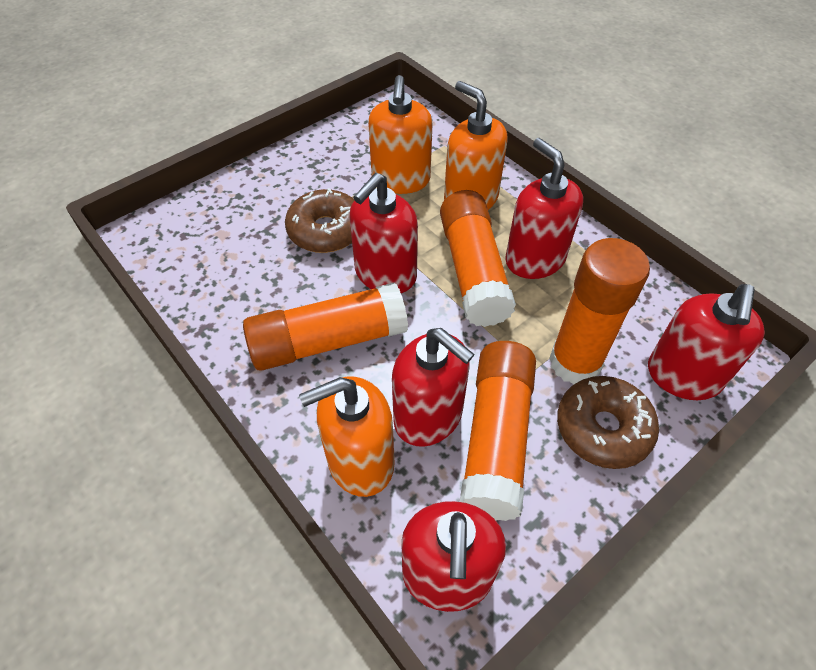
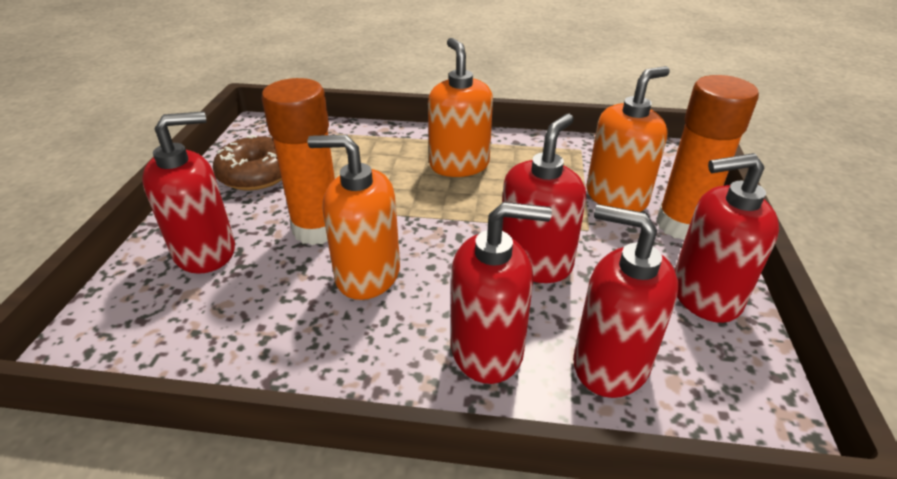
brown donut: 2 -> 1
orange glue stick: 4 -> 2

